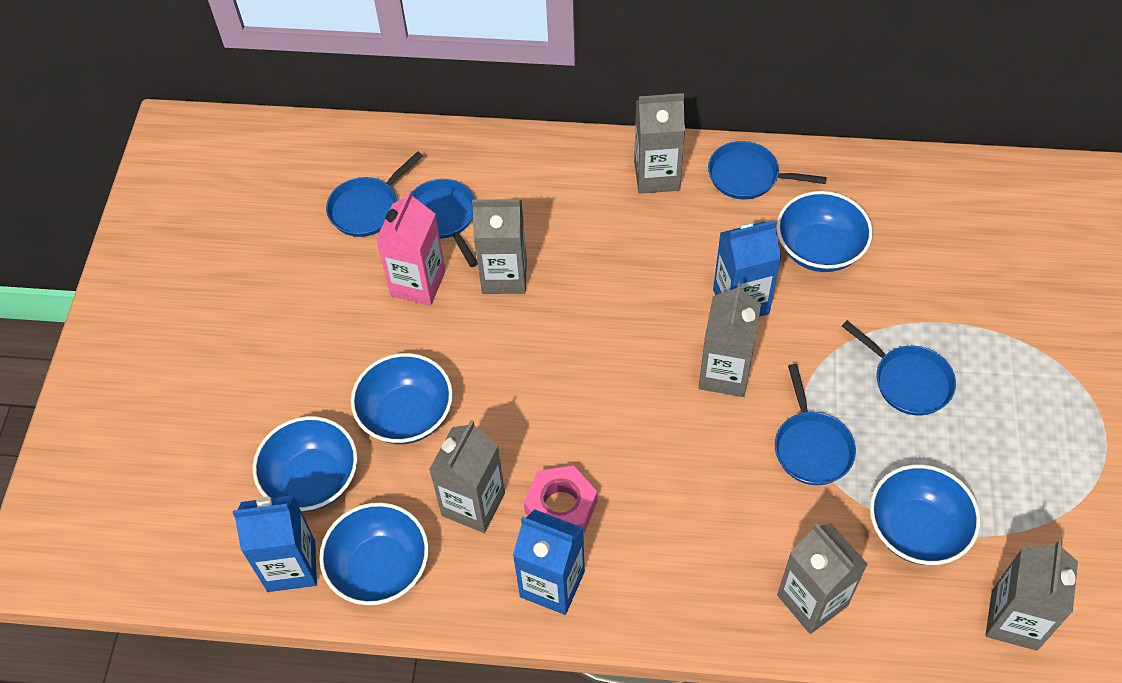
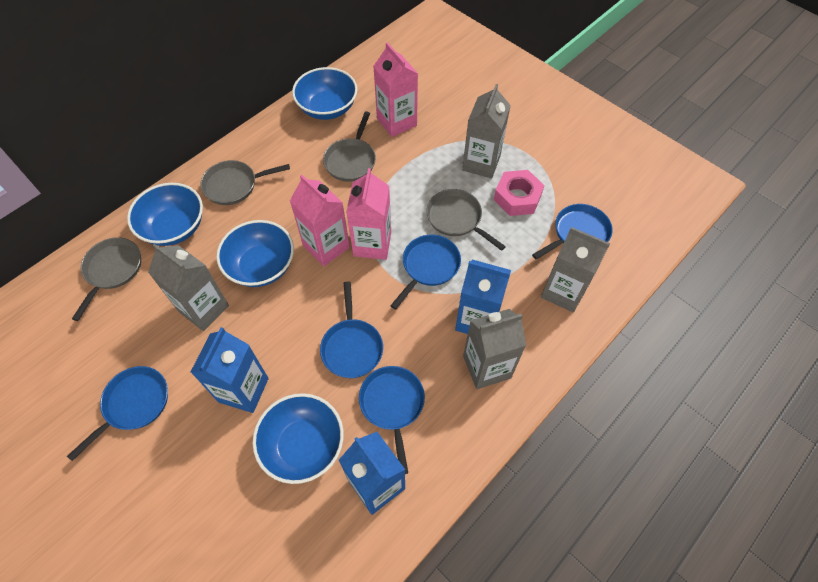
blue bowl: 5 -> 4
grey carton: 6 -> 4
grey pan: 0 -> 4
pink carton: 1 -> 3

